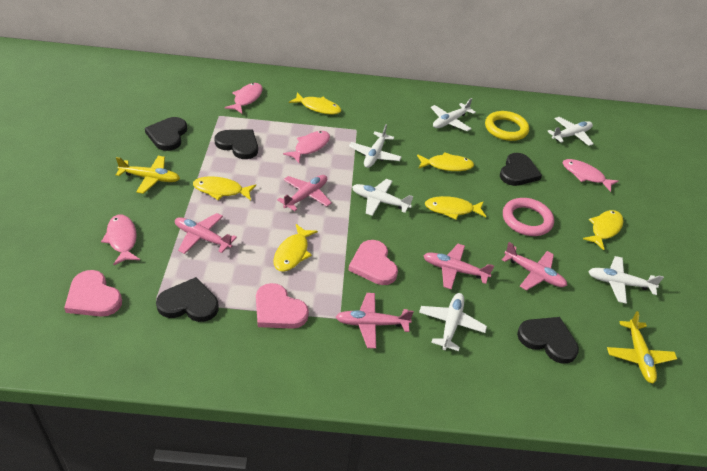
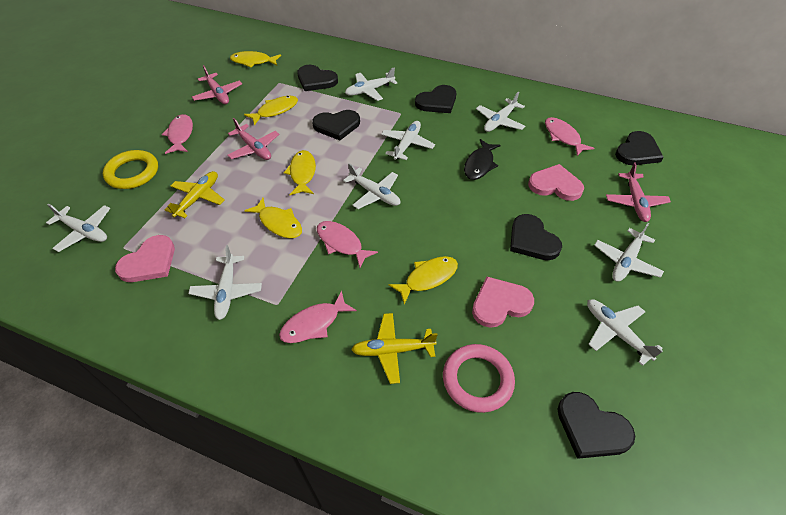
black fish: 0 -> 1
black heart: 5 -> 6
pink plane: 5 -> 3
white plane: 6 -> 8
yellow fish: 6 -> 5

